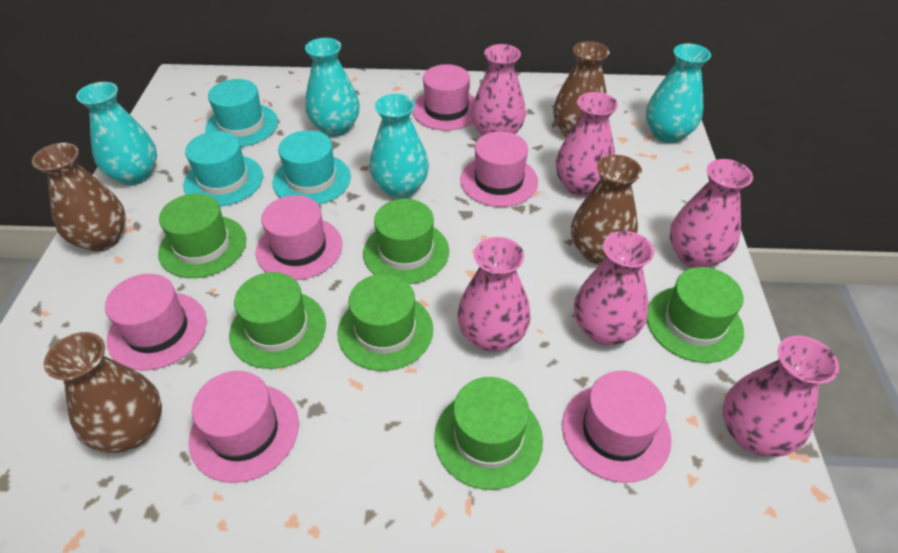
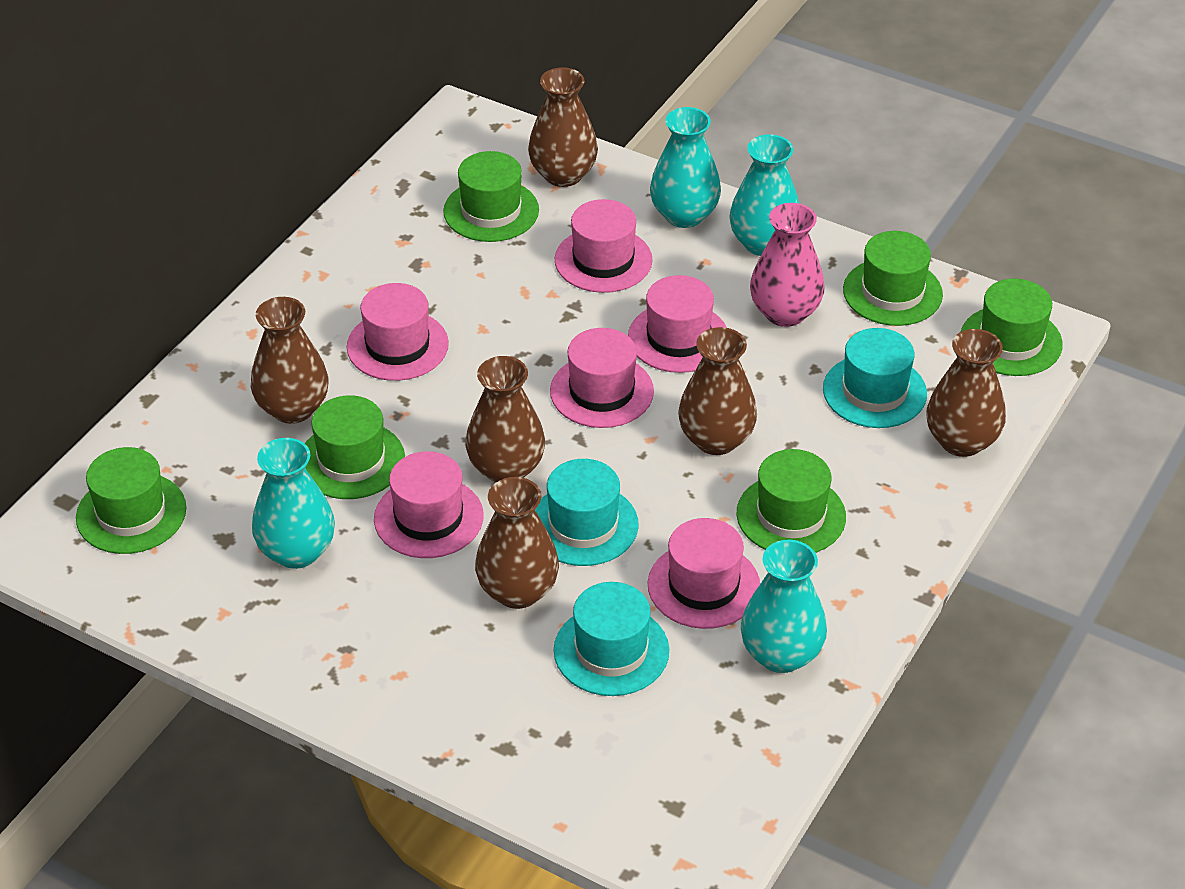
brown vase: 4 -> 6
pink vase: 6 -> 1

